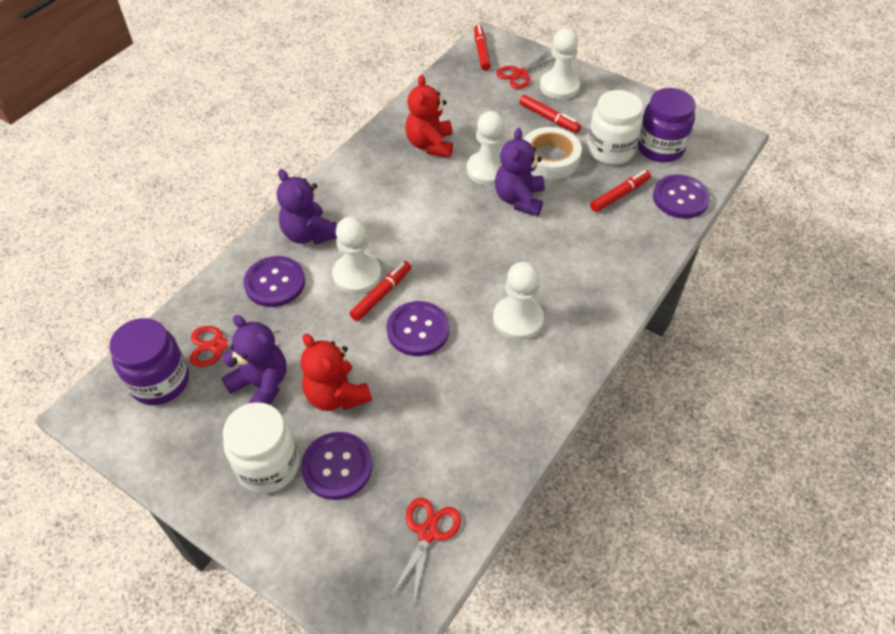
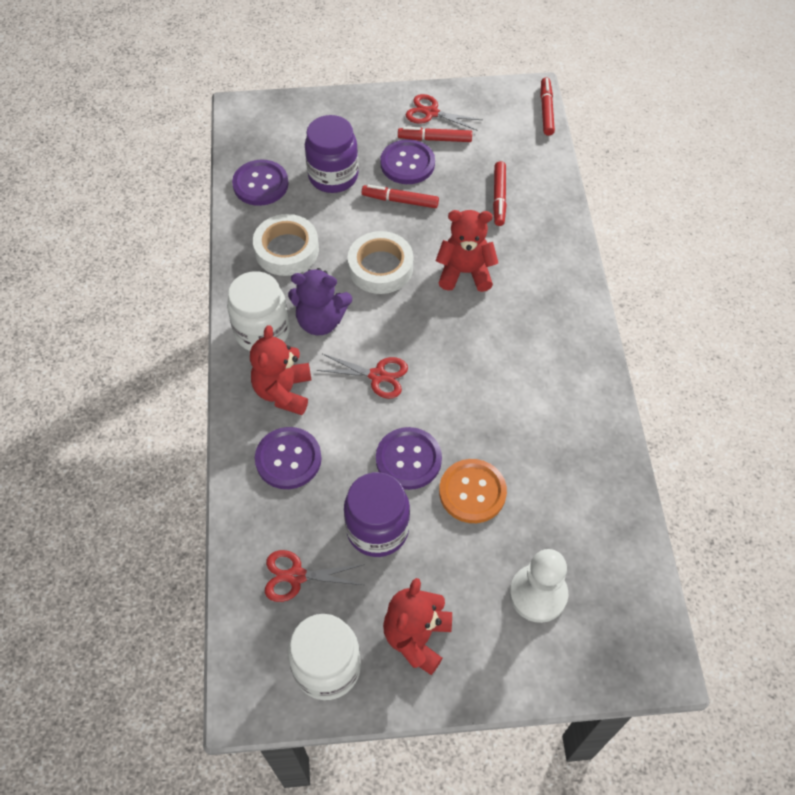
orange button: 0 -> 1
purple teddy bear: 3 -> 1
red teddy bear: 2 -> 3
white pawn: 4 -> 1
white tape: 1 -> 2

